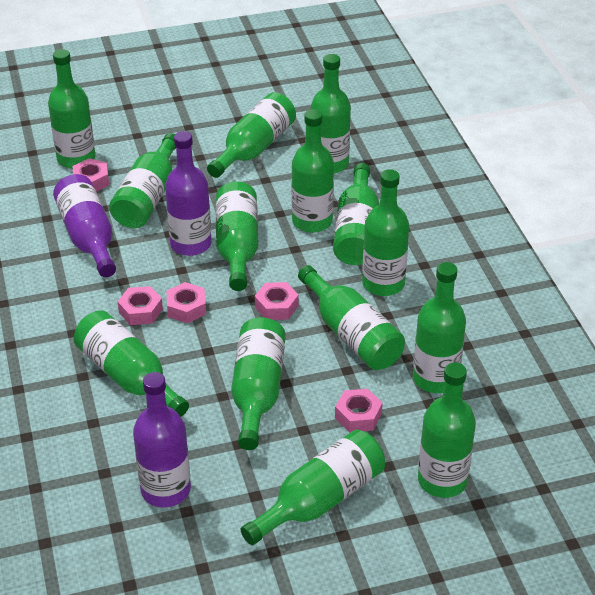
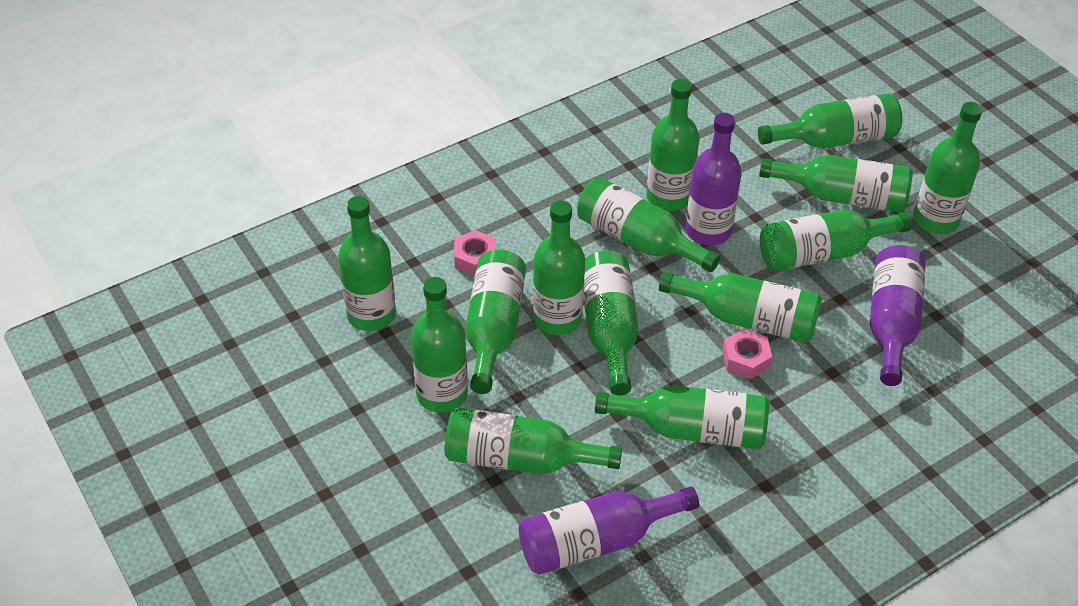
pink nut: 5 -> 2

